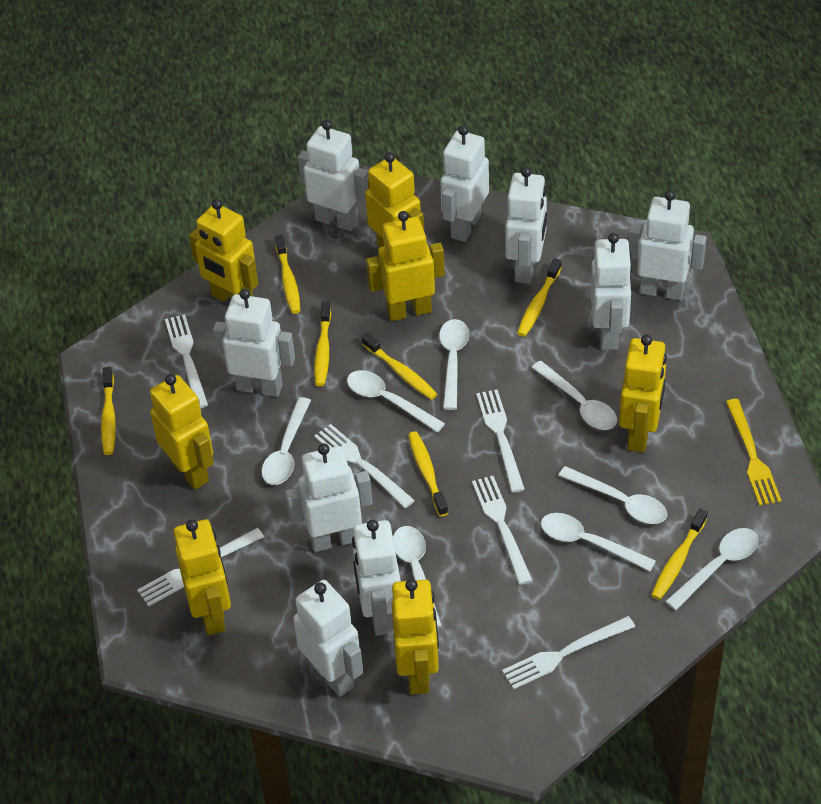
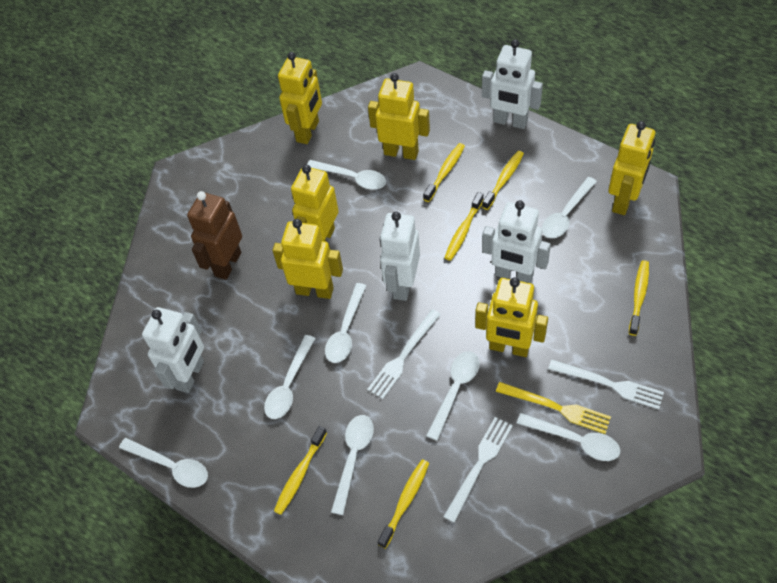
brown robot: 0 -> 1
white fork: 6 -> 3
white robot: 9 -> 4
yellow robot: 7 -> 6
yellow toothbrush: 7 -> 6

